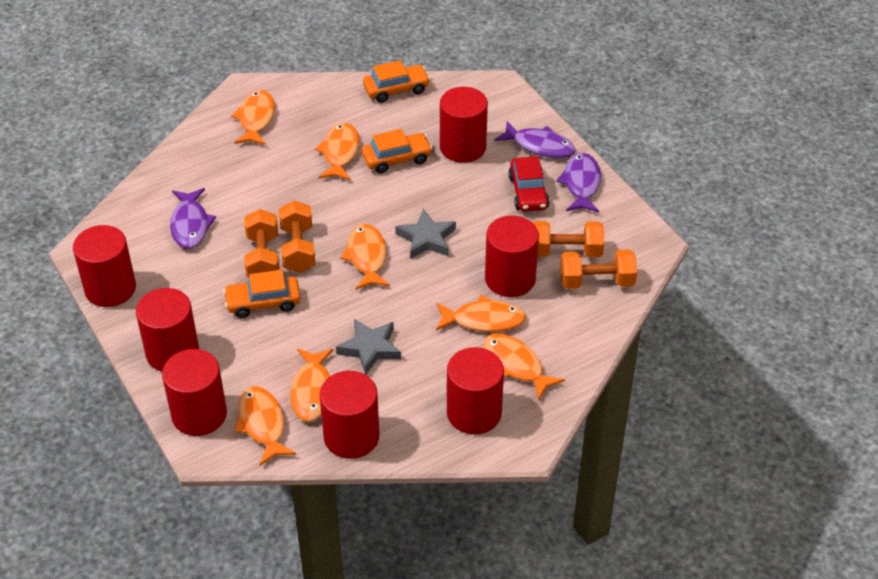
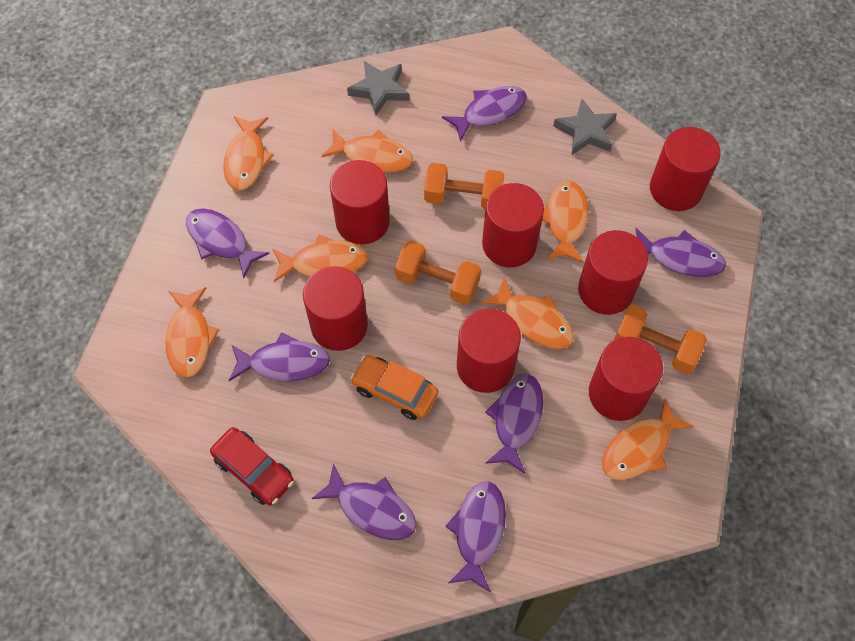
orange car: 3 -> 1
orange dumbbell: 4 -> 3
purple fish: 3 -> 7

